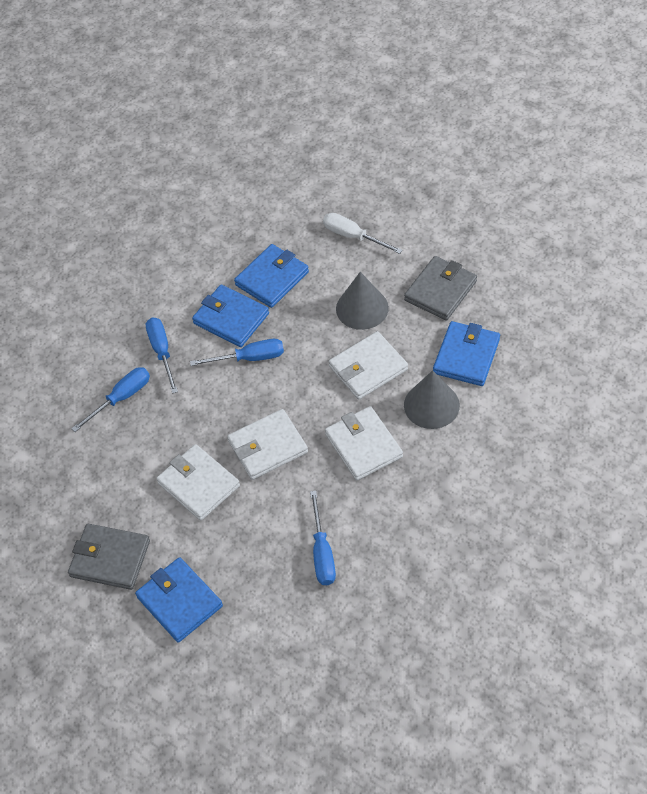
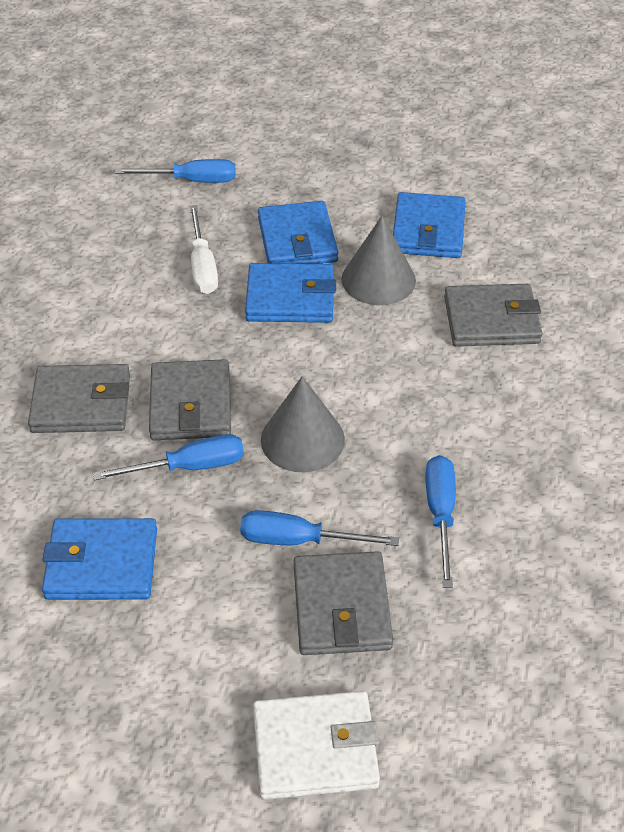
grey wallet: 2 -> 4
white wallet: 4 -> 1

